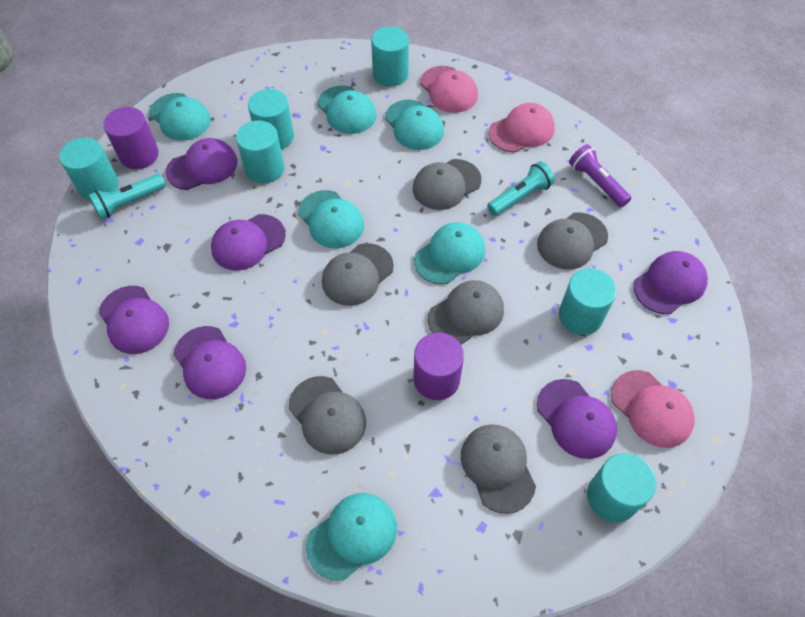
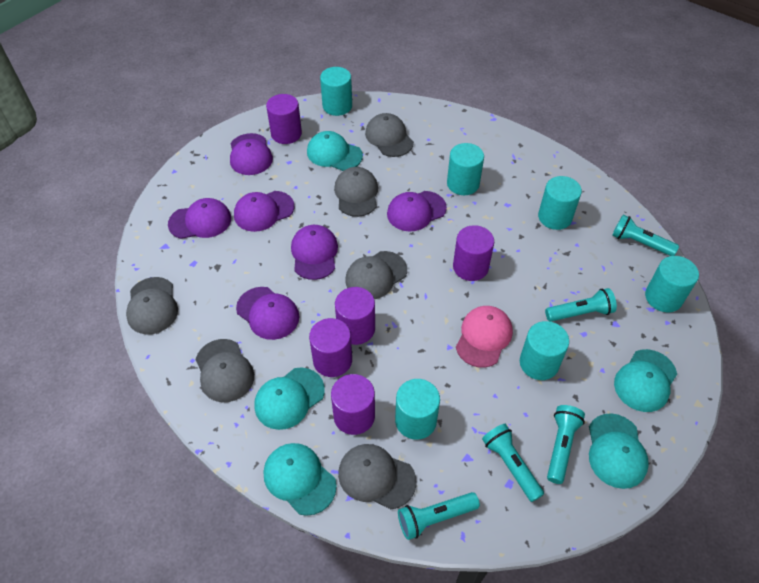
pink cap: 3 -> 1
purple cylinder: 2 -> 5
purple flashlight: 1 -> 0
turquoise cap: 6 -> 5
turquoise flashlight: 2 -> 5

